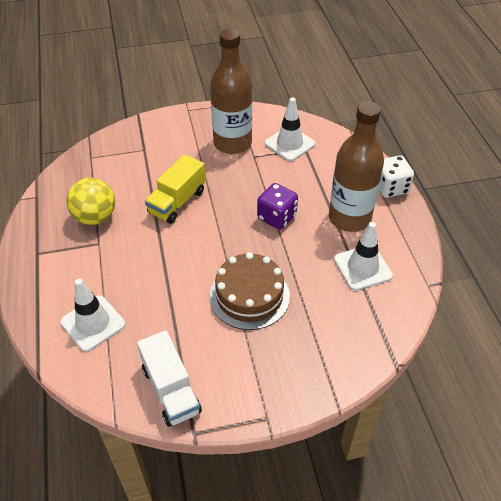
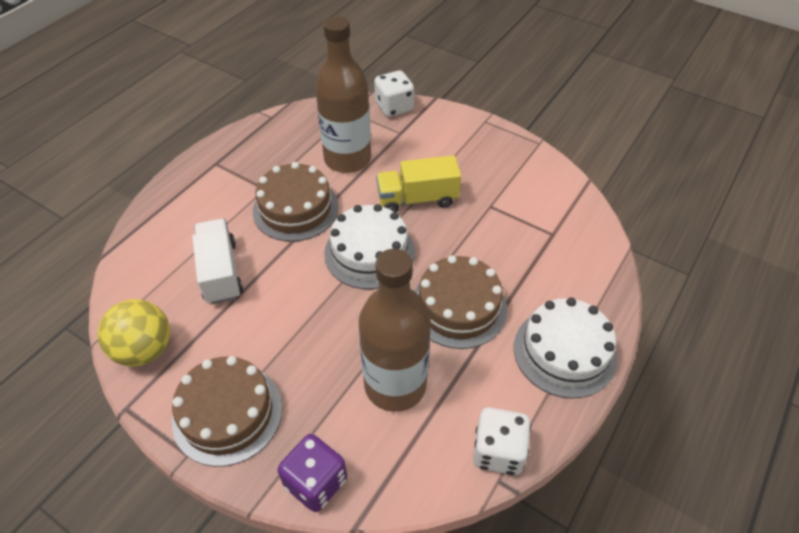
brown cake: 1 -> 3
white cake: 0 -> 2
white dice: 1 -> 2
white traffic cone: 3 -> 0

